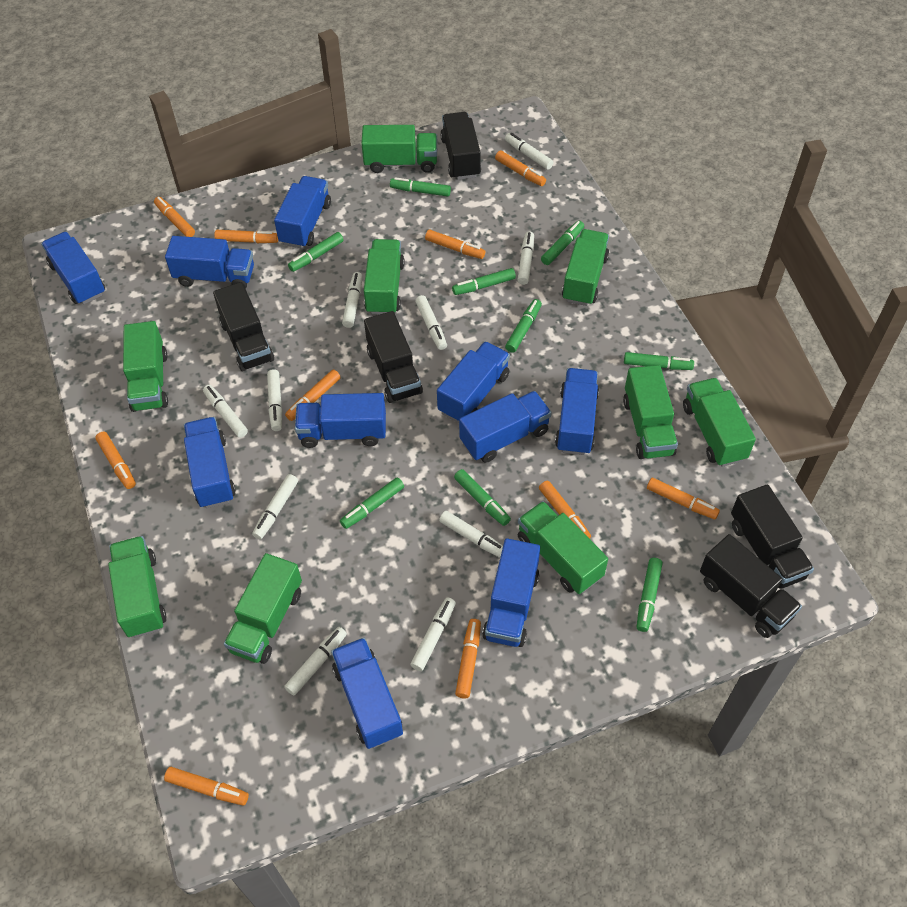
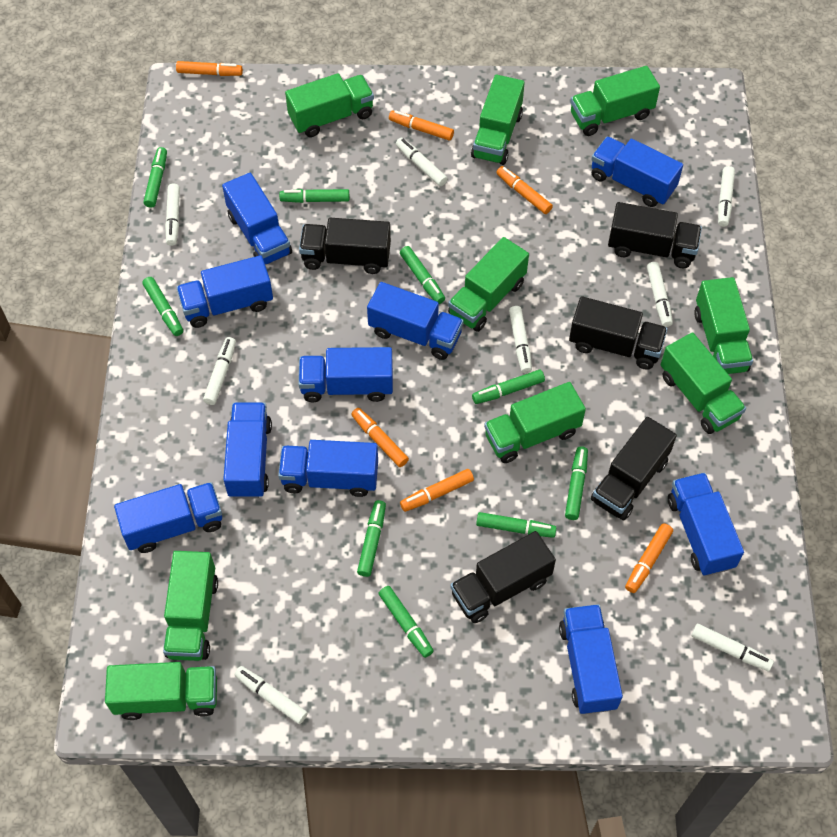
orange marker: 10 -> 6
white marker: 10 -> 8

